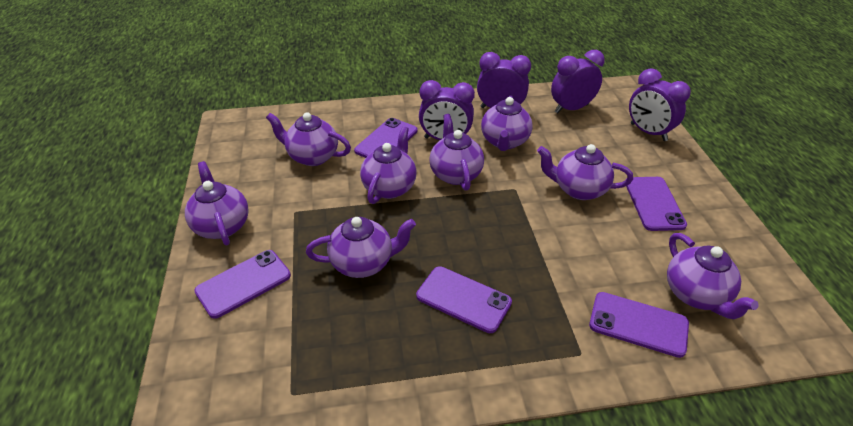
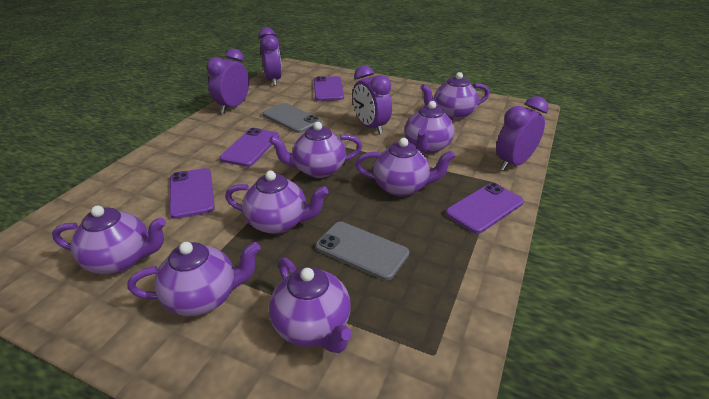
grey phone: 0 -> 2
purple phone: 5 -> 4

